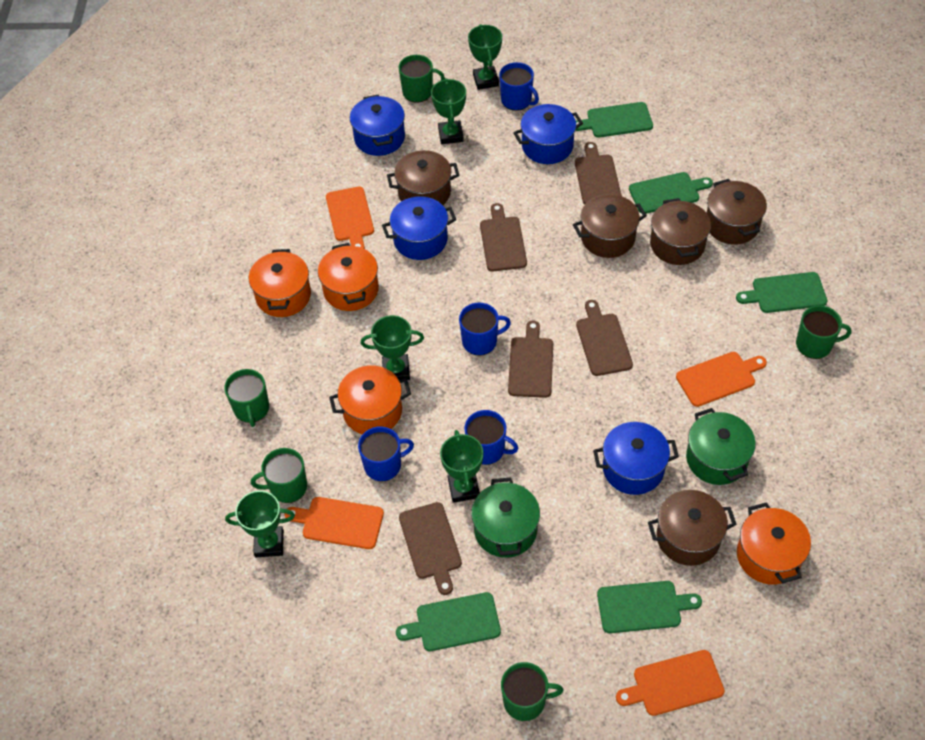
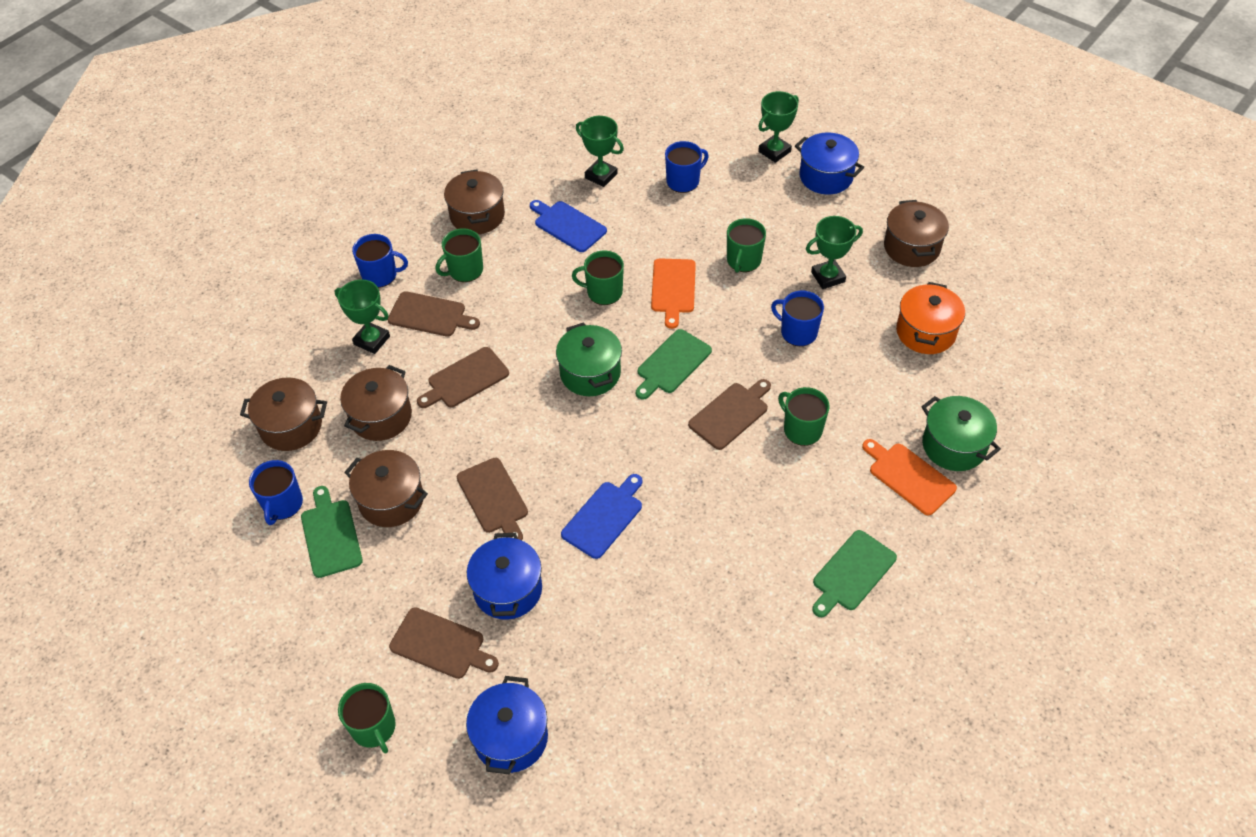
blue cutting board: 0 -> 2
blue pot: 4 -> 3
green cutting board: 5 -> 3
green trophy: 5 -> 4
orange cutting board: 4 -> 2
orange pot: 4 -> 1

